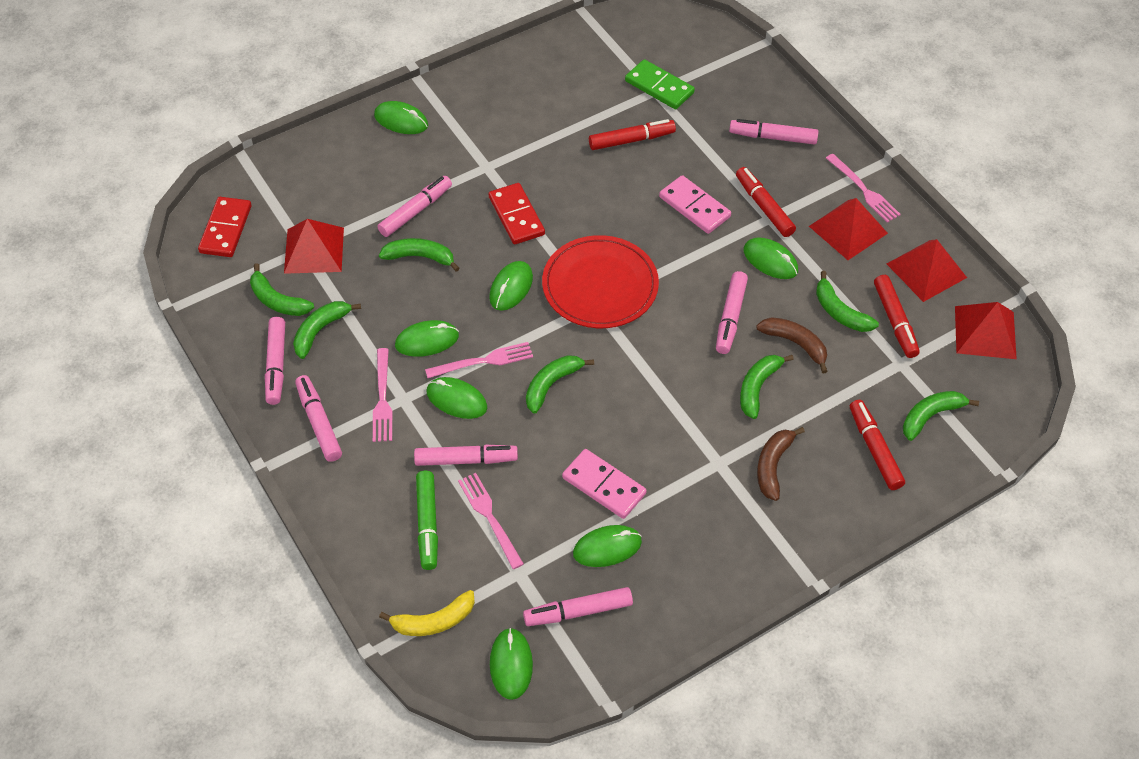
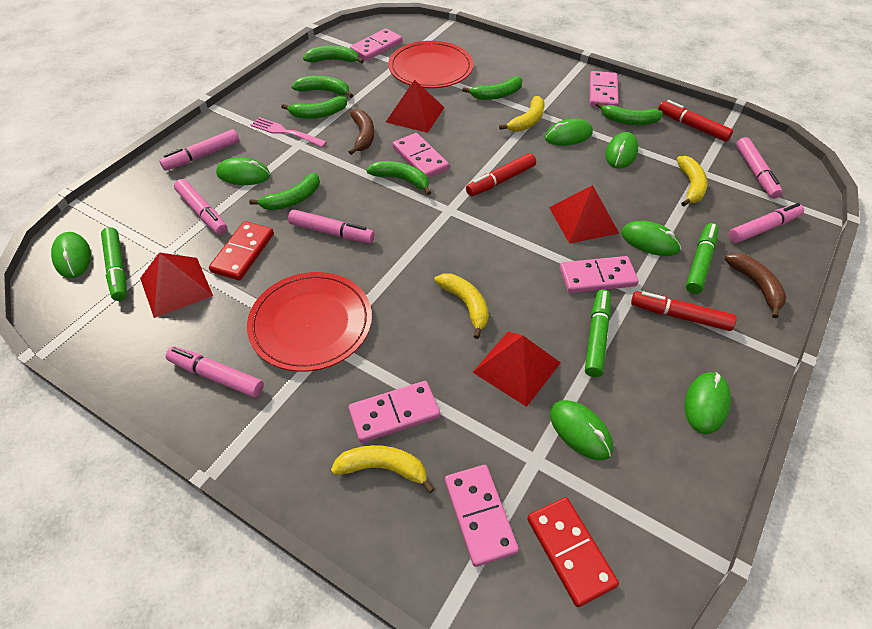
green domino: 1 -> 0
green marker: 1 -> 3
pink domino: 2 -> 6
pink fork: 4 -> 1
pink marker: 7 -> 6
red marker: 4 -> 3
red plate: 1 -> 2
yellow banana: 1 -> 4

